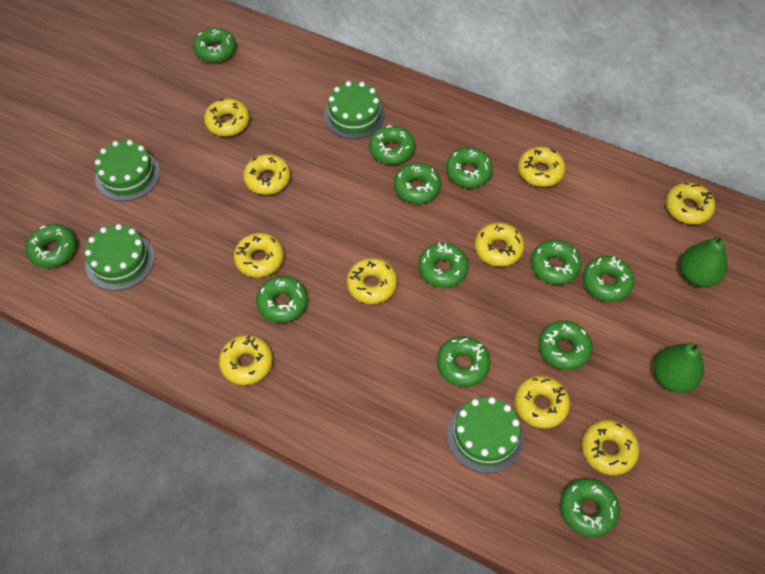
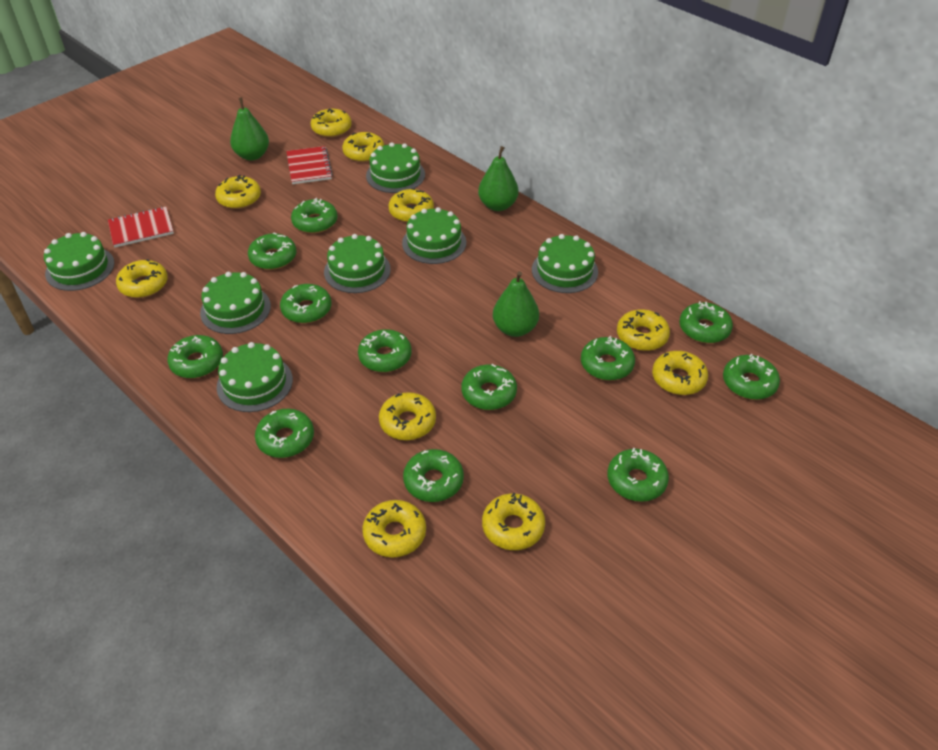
green cake: 4 -> 7
green pear: 2 -> 3
red notebook: 0 -> 2

